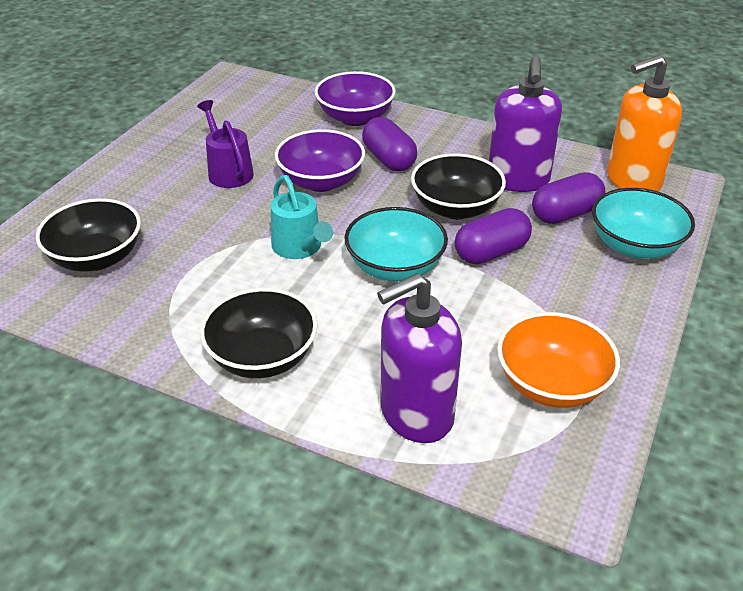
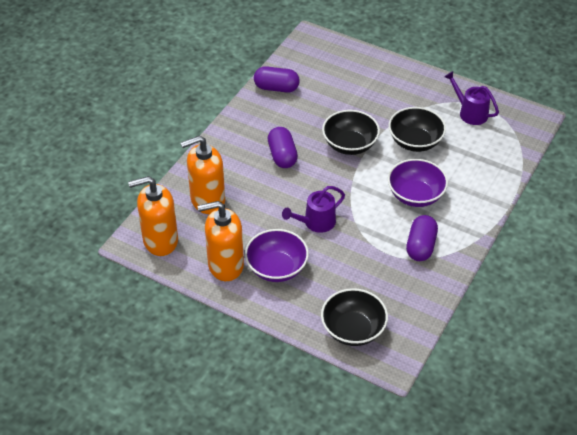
orange bowl: 1 -> 0
orange soap dispenser: 1 -> 3
purple soap dispenser: 2 -> 0
purple watering can: 1 -> 2
turquoise bowl: 2 -> 0
turquoise watering can: 1 -> 0

